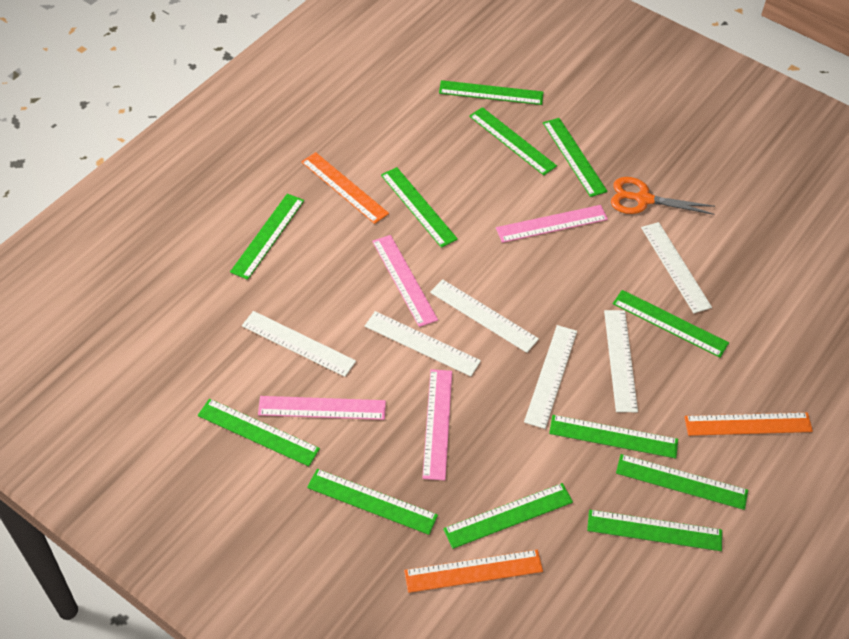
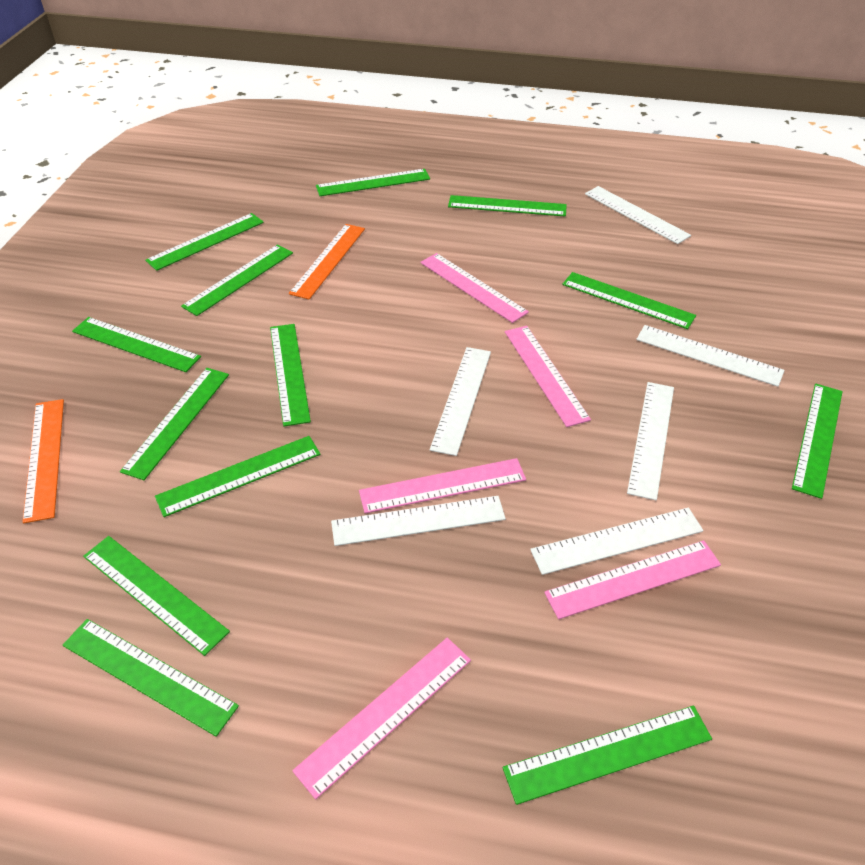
green ruler: 12 -> 13
orange ruler: 3 -> 2
orange scissors: 1 -> 0
pink ruler: 4 -> 5

